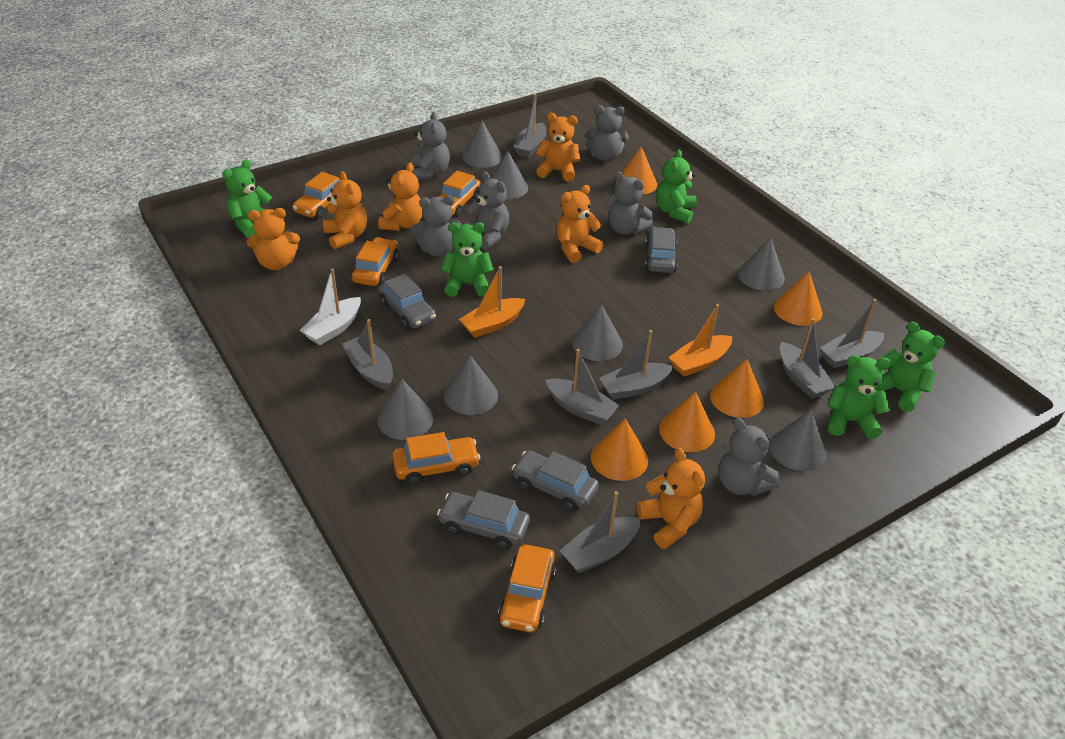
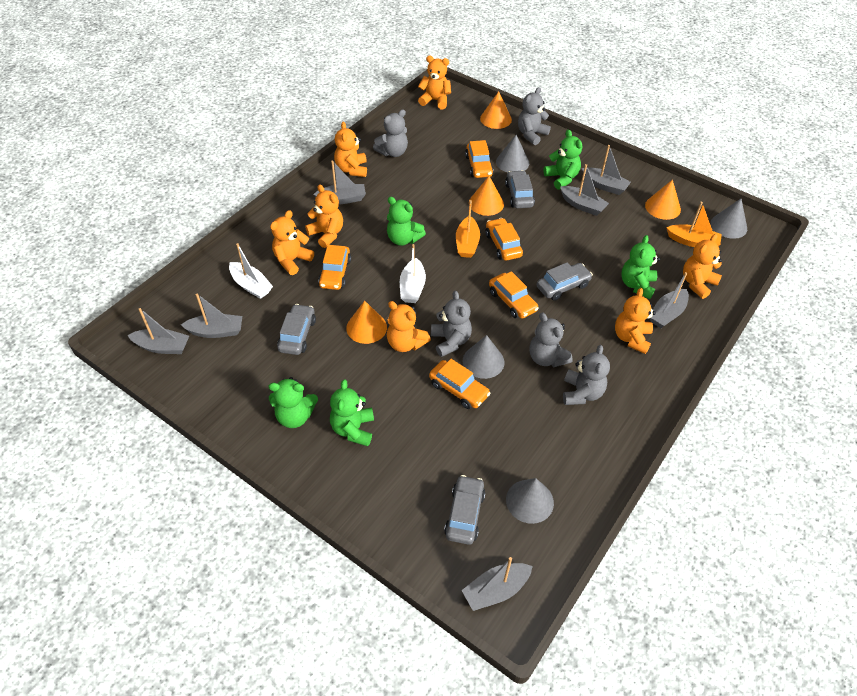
grey cone: 7 -> 4
grey teddy bear: 6 -> 5
orange cone: 5 -> 4
orange teddy bear: 6 -> 7
white boat: 1 -> 2

